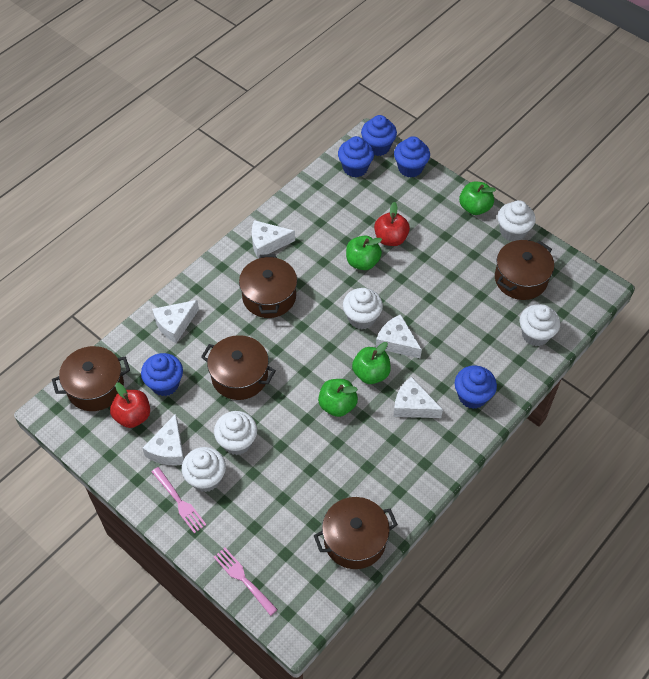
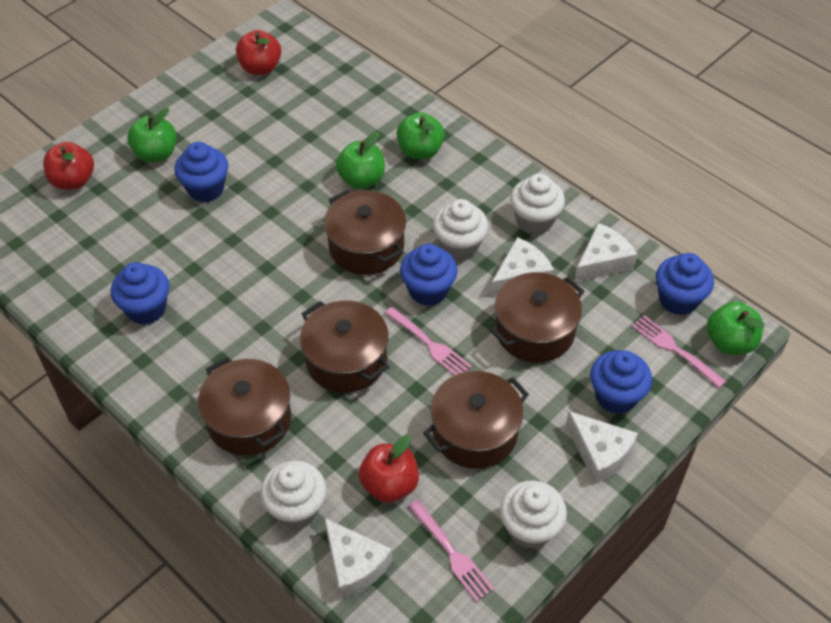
pink fork: 2 -> 3
red apple: 2 -> 3
white cheese: 5 -> 4
white cupcake: 5 -> 4

